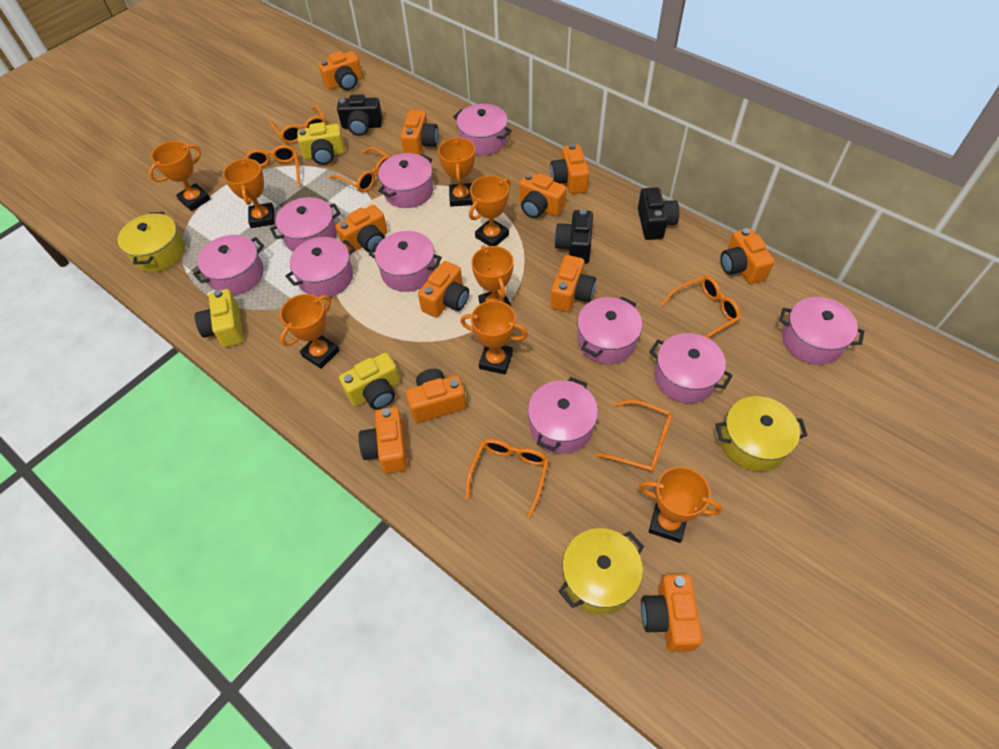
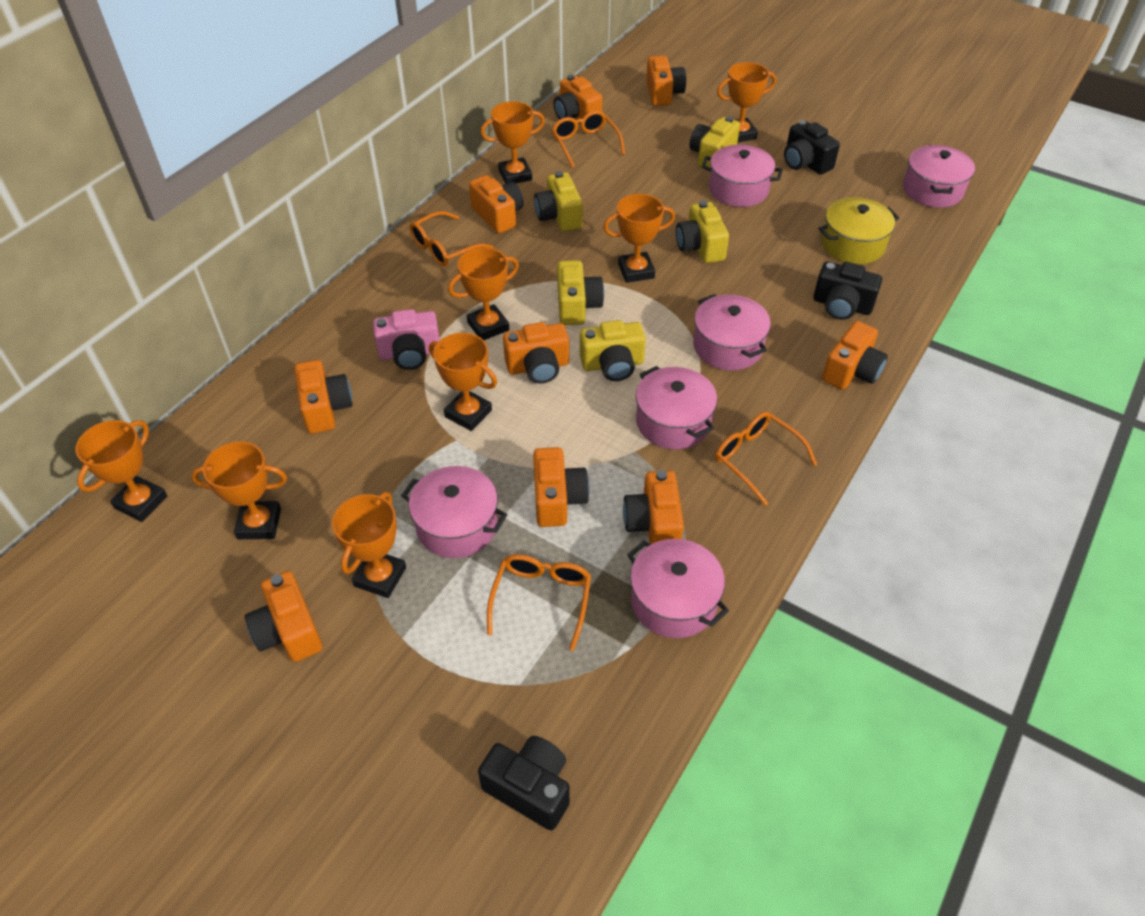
orange camera: 11 -> 9
orange glasses: 6 -> 4
pink camera: 0 -> 1
pink pot: 10 -> 6
yellow camera: 3 -> 5
yellow pot: 3 -> 1

